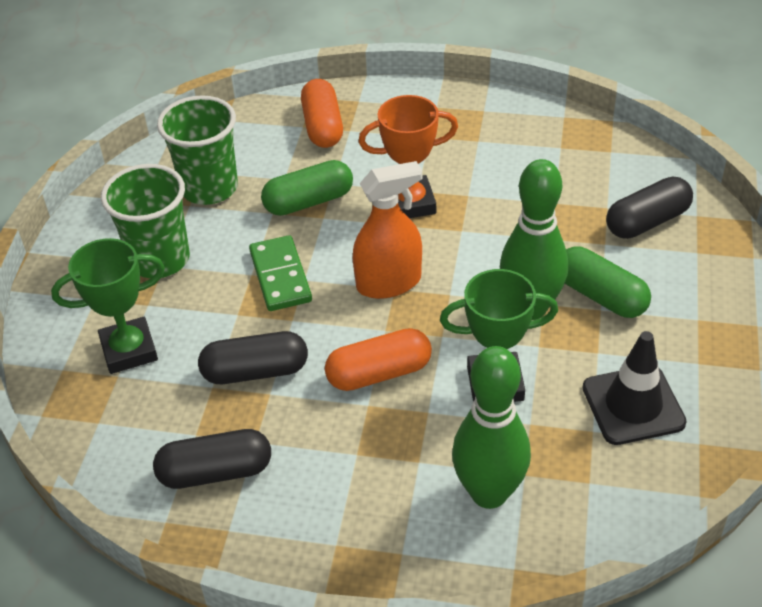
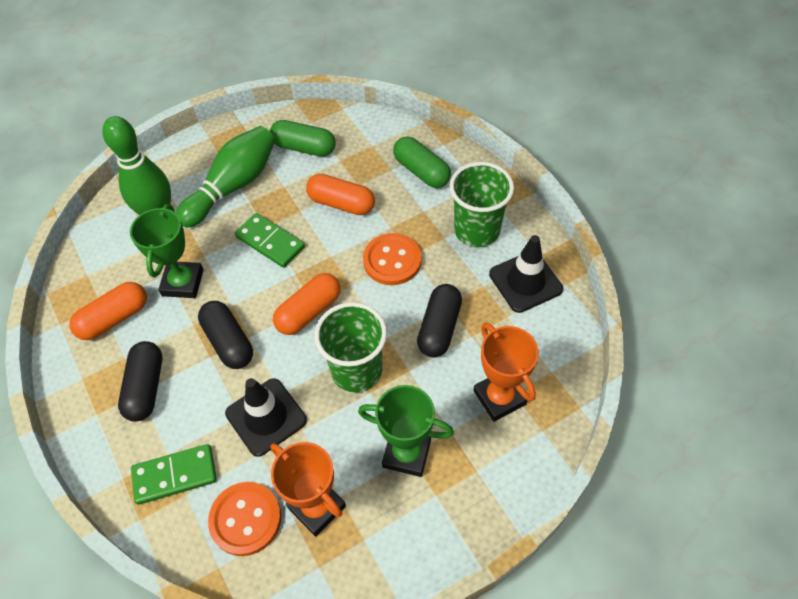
black traffic cone: 1 -> 2
green domino: 1 -> 2
orange button: 0 -> 2
orange capsule: 2 -> 3
orange spray bottle: 1 -> 0
orange trophy: 1 -> 2

